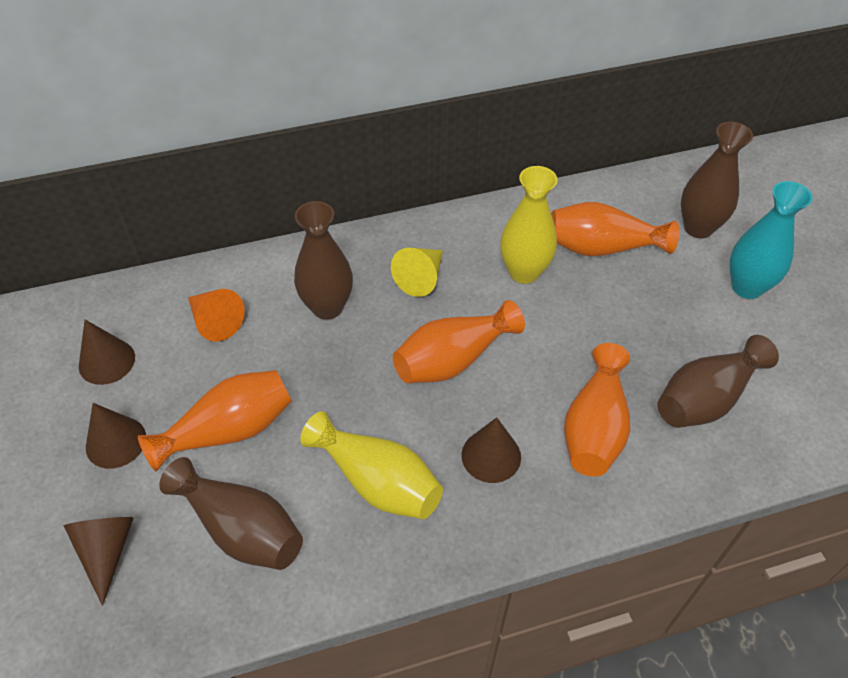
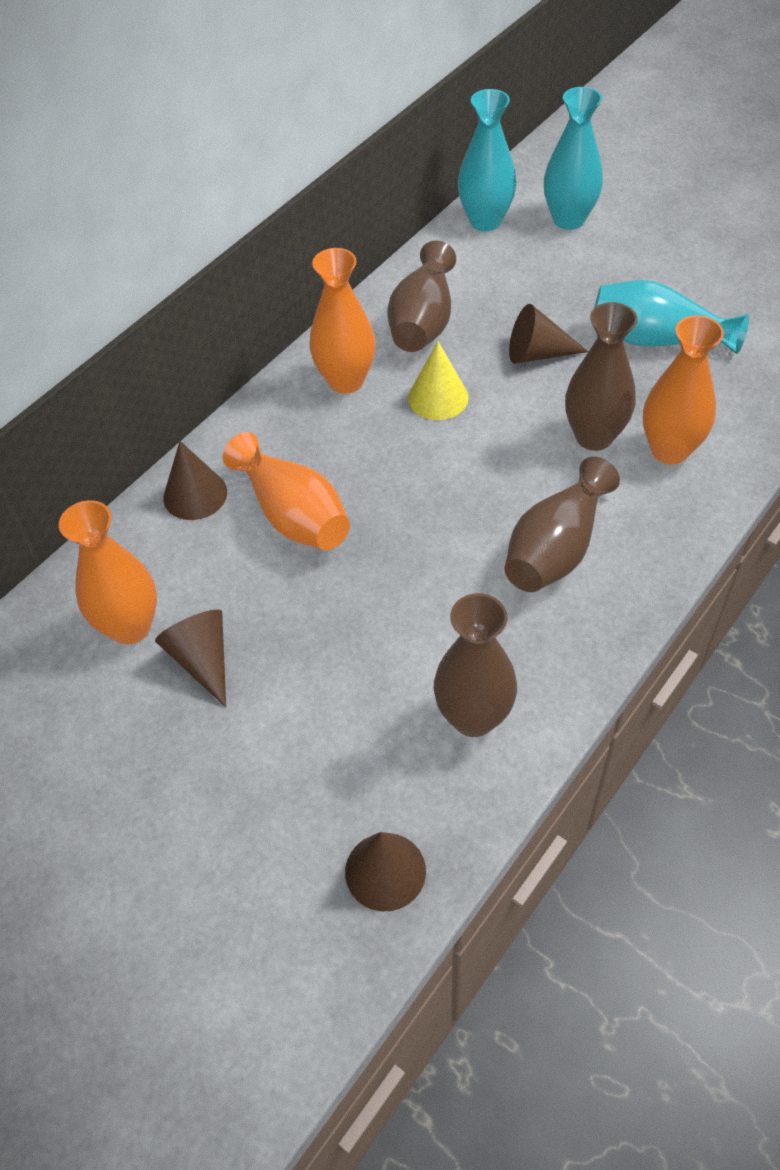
orange cone: 1 -> 0
turquoise vase: 1 -> 3
yellow vase: 2 -> 0

